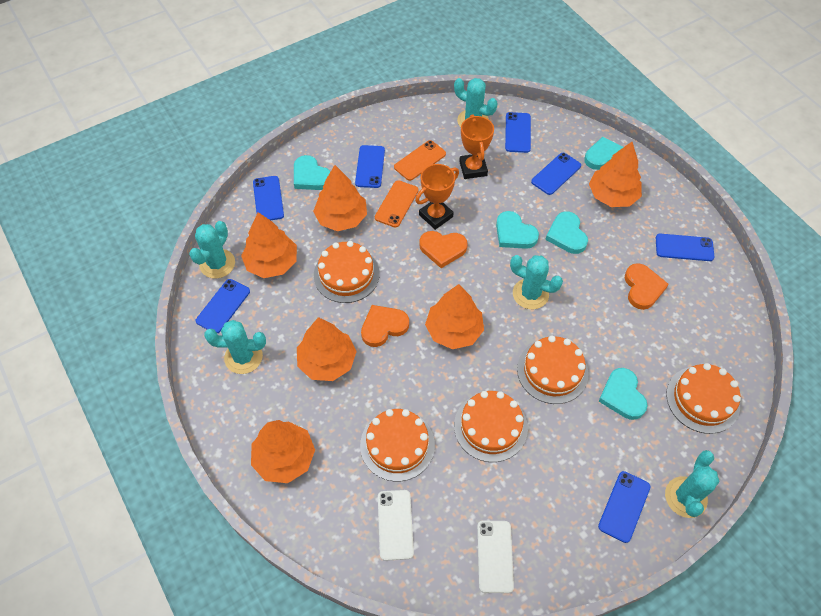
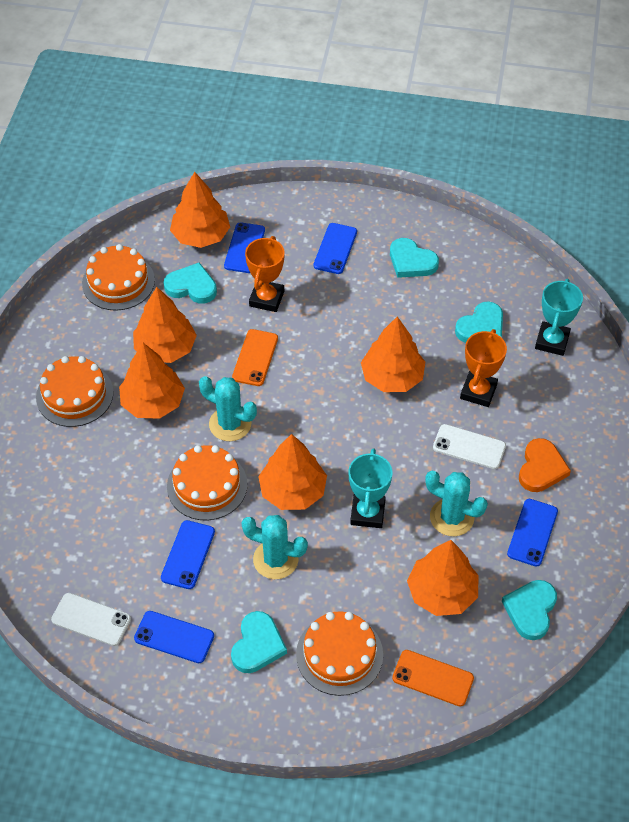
blue phone: 7 -> 5
orange cake: 5 -> 4
orange heart: 3 -> 1
turquoise cactus: 5 -> 3
turquoise trophy: 0 -> 2

